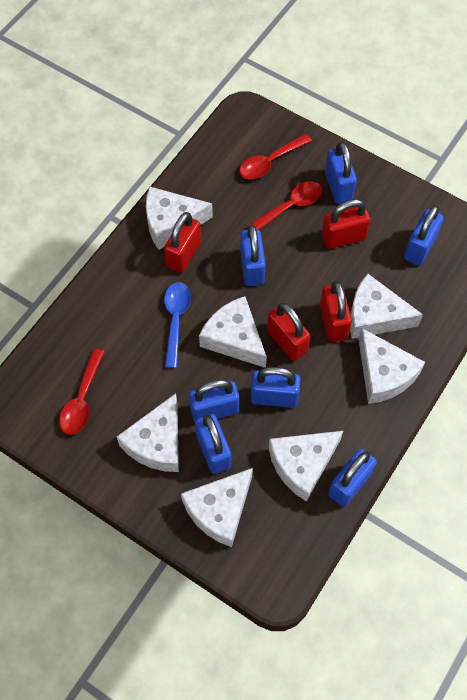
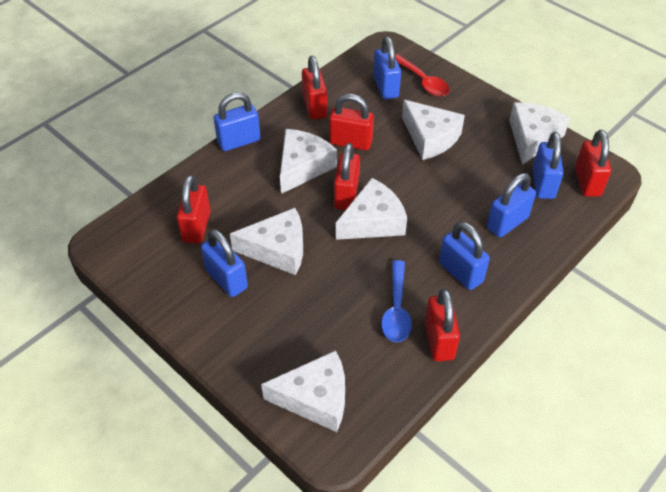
blue padlock: 7 -> 6
red padlock: 4 -> 6
red spoon: 3 -> 1
white cheese: 7 -> 6

